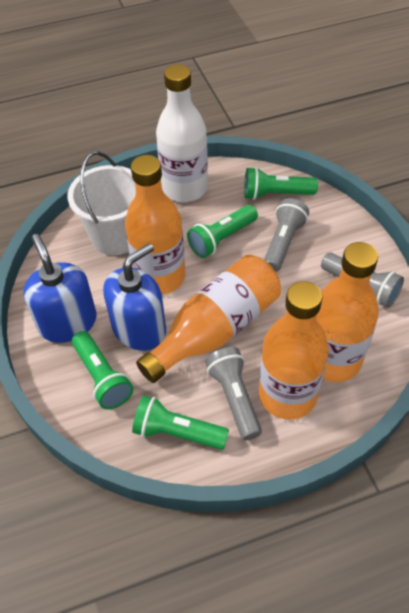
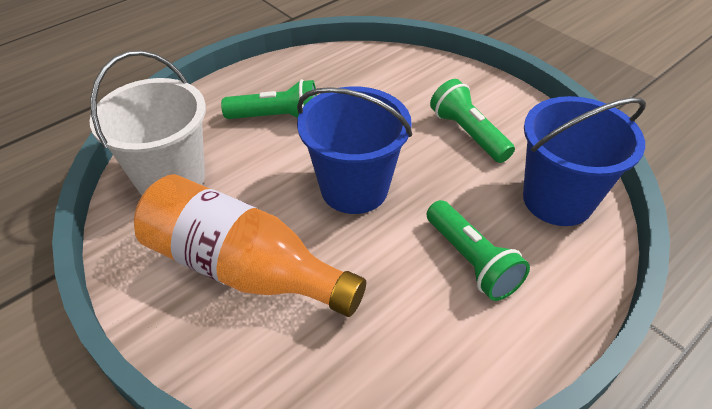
blue bucket: 0 -> 2
blue soap dispenser: 2 -> 0
green flashlight: 4 -> 3
grey flashlight: 3 -> 0
orange bottle: 4 -> 1
white bottle: 1 -> 0

